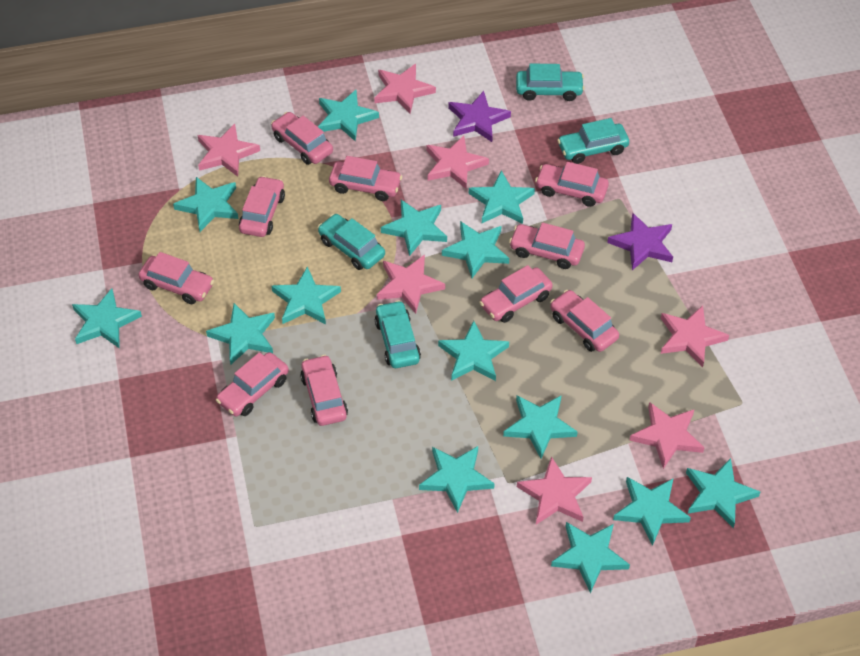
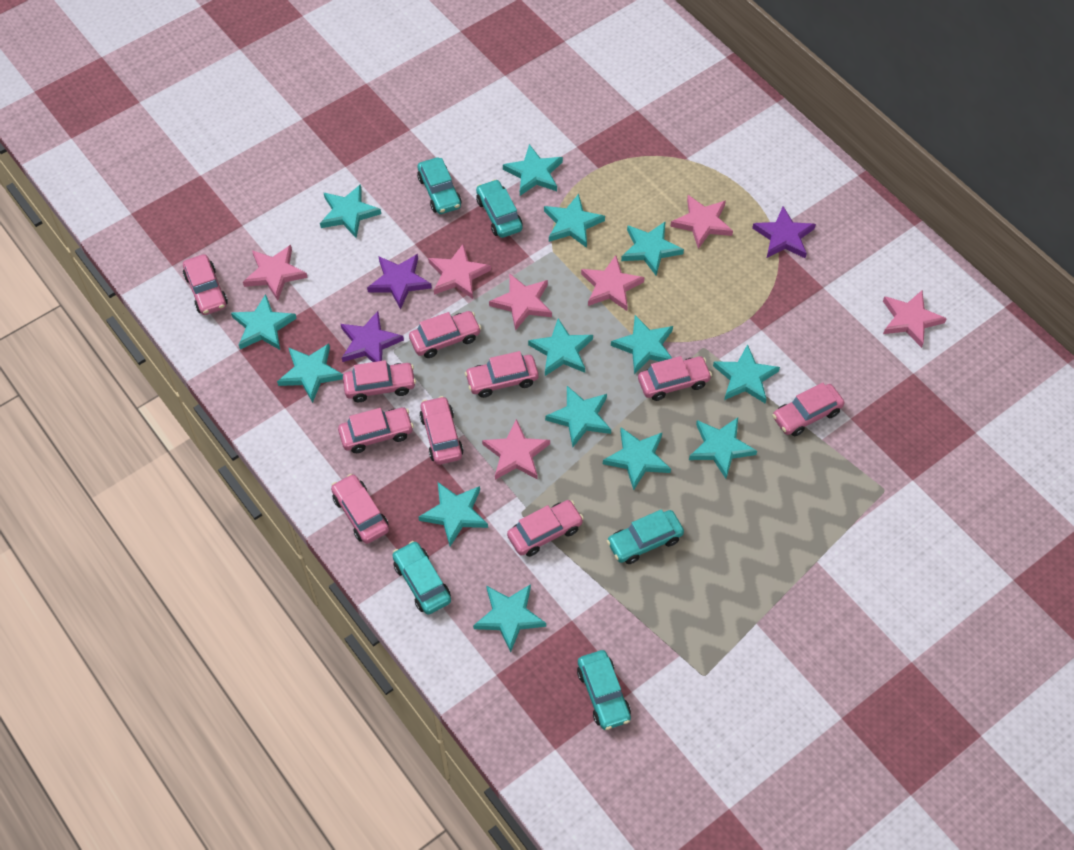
purple star: 2 -> 3
turquoise car: 4 -> 5

